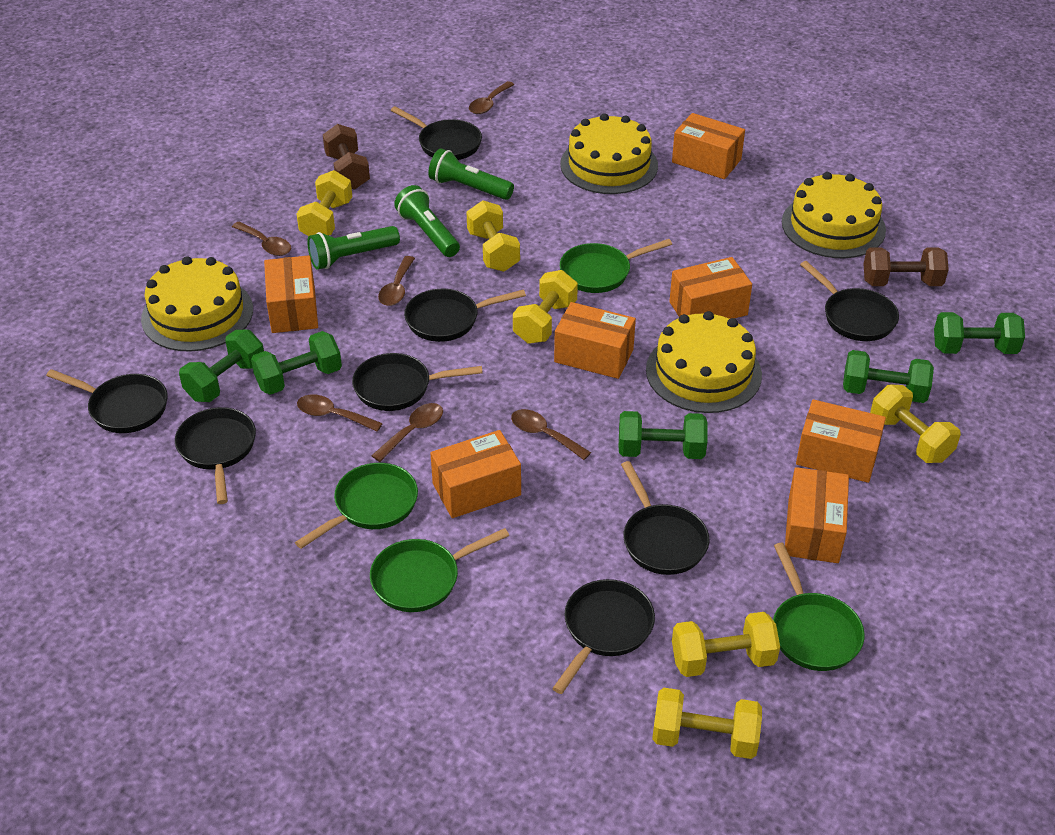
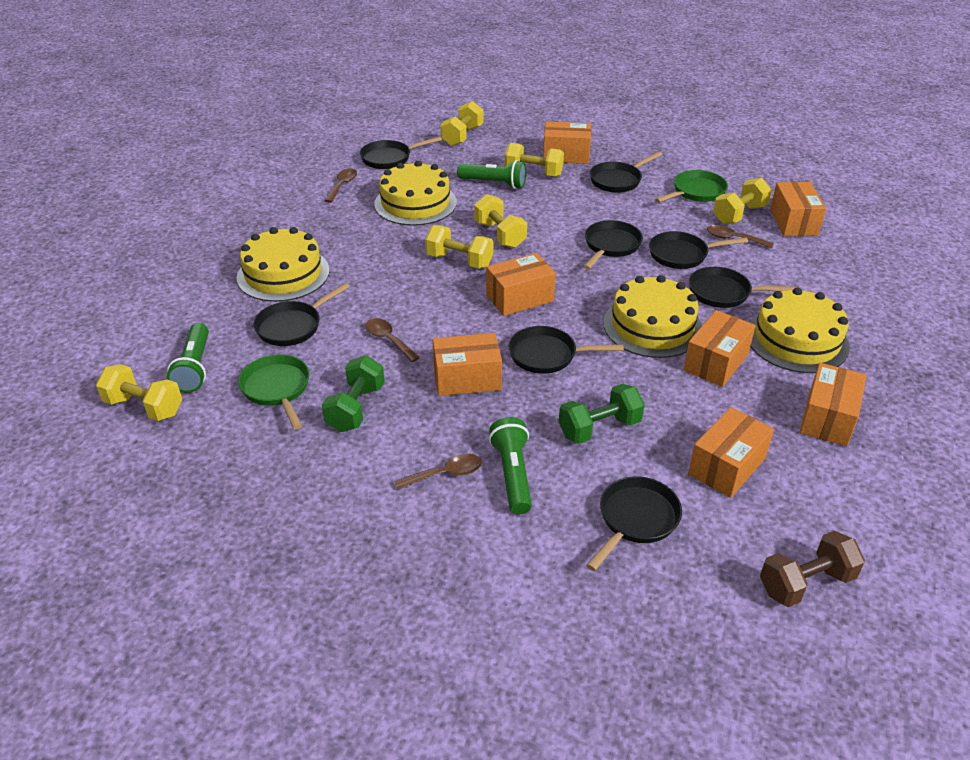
brown dumbbell: 2 -> 1
brown spoon: 6 -> 4
green dumbbell: 5 -> 2
green pan: 4 -> 2

